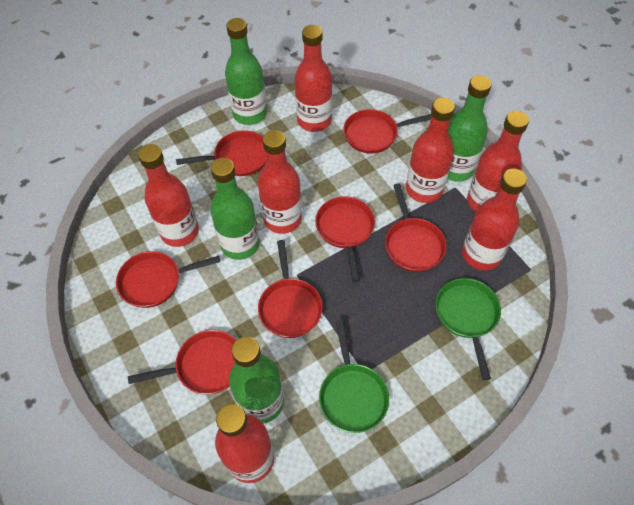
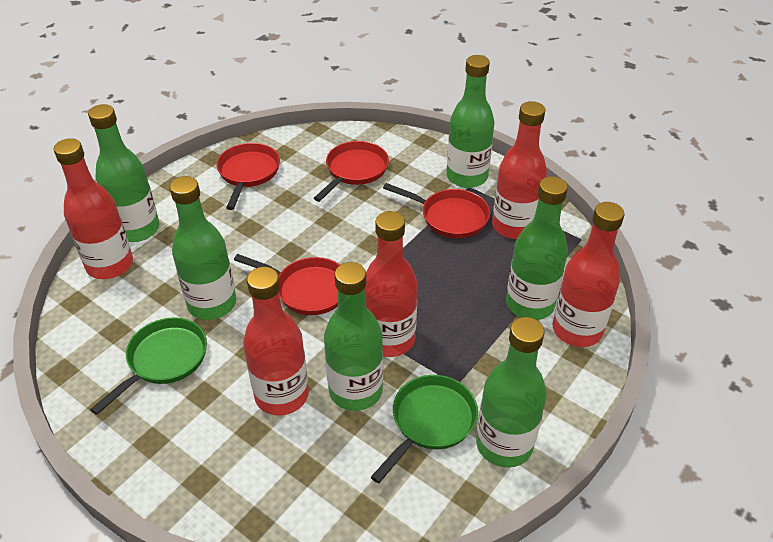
green bottle: 4 -> 6
red bottle: 7 -> 5
red pan: 7 -> 4

